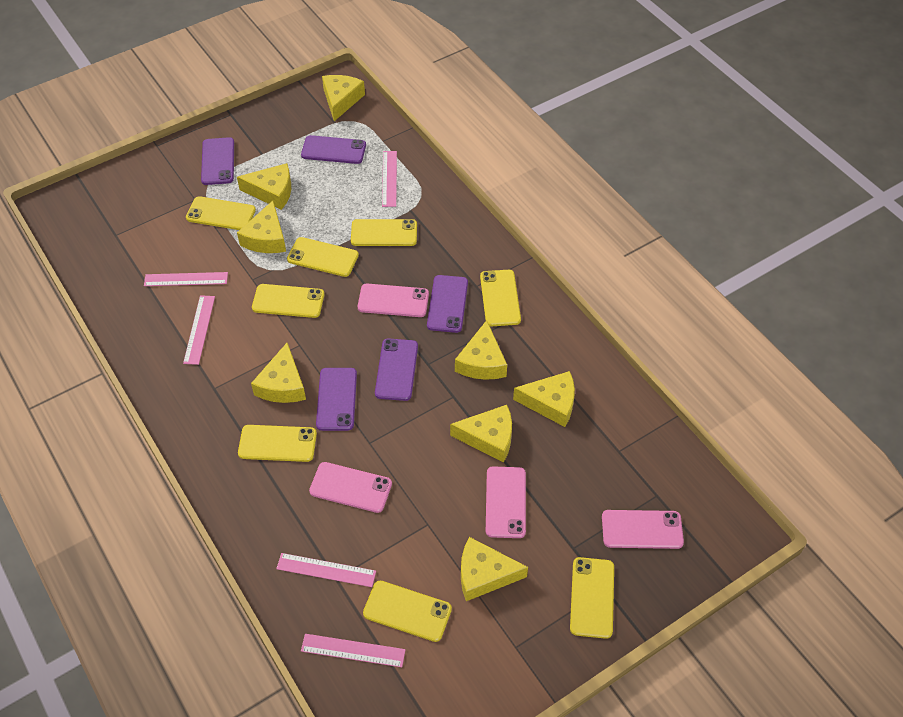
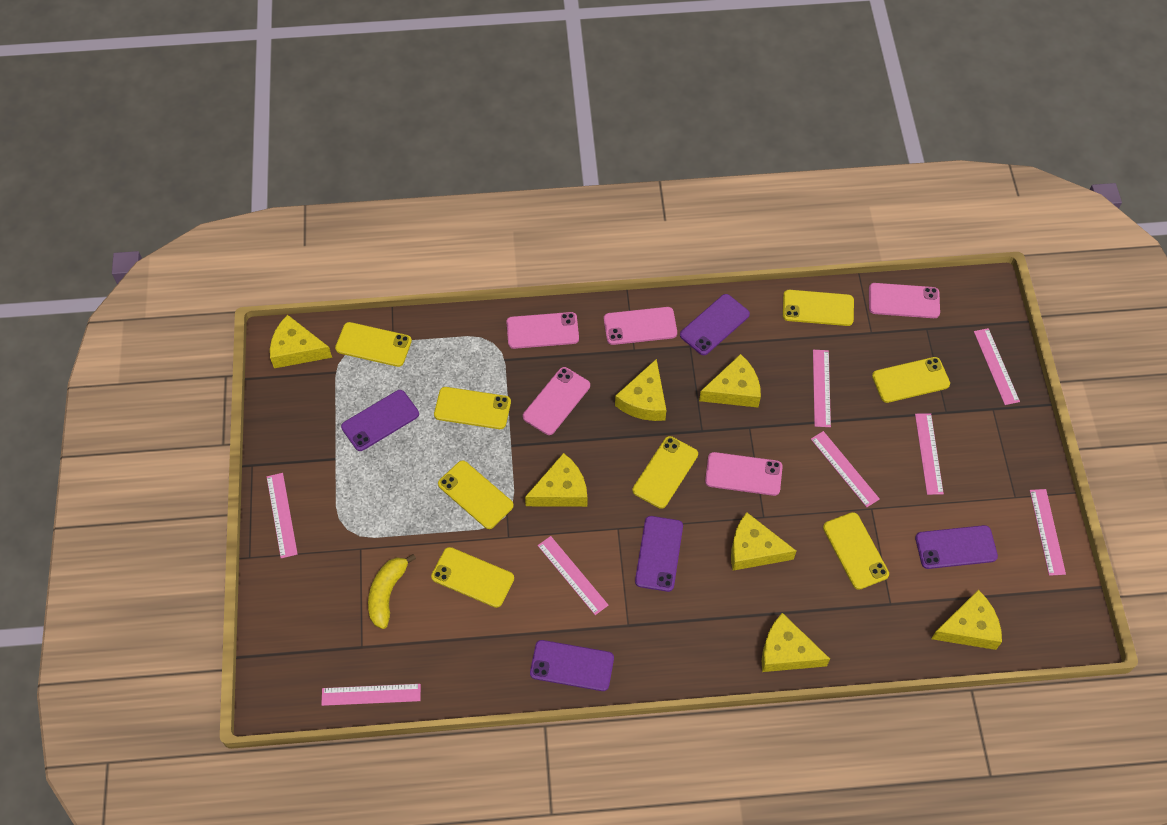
pink phone: 4 -> 5
pink ruler: 5 -> 8
yellow banana: 0 -> 1
yellow cheese: 8 -> 7

